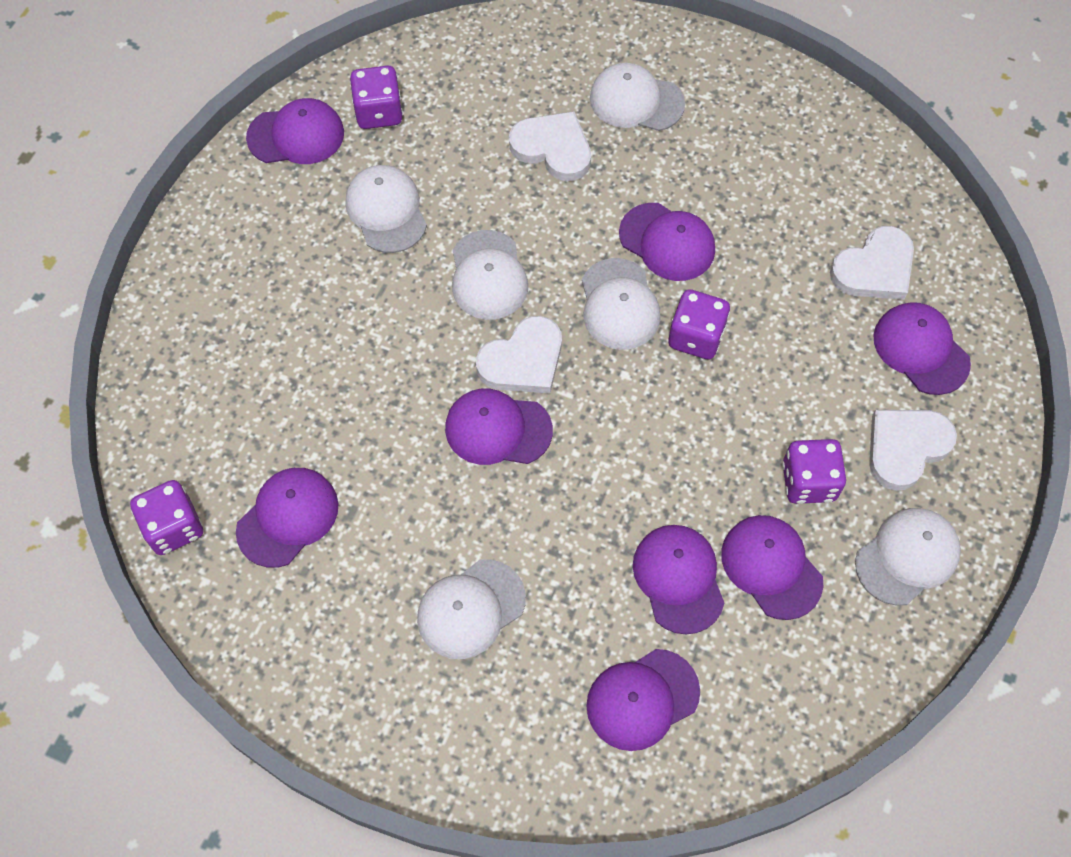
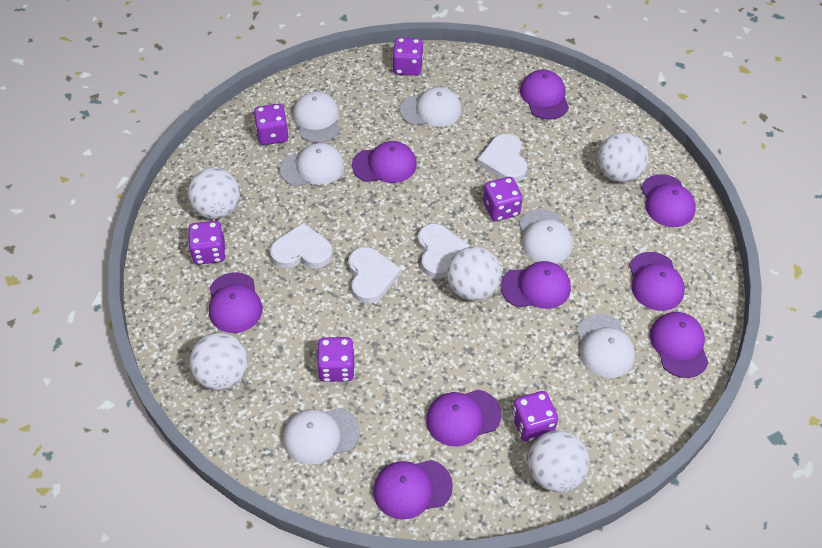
purple cap: 8 -> 9
purple dice: 4 -> 6
white ball: 0 -> 5

